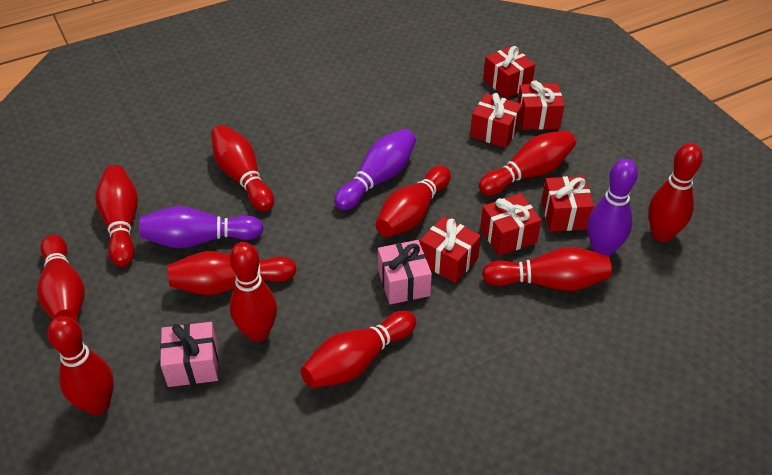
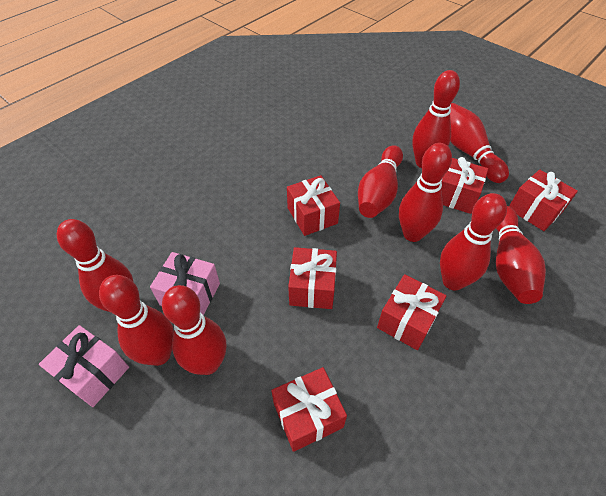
purple bowling pin: 3 -> 0
red bowling pin: 11 -> 9

